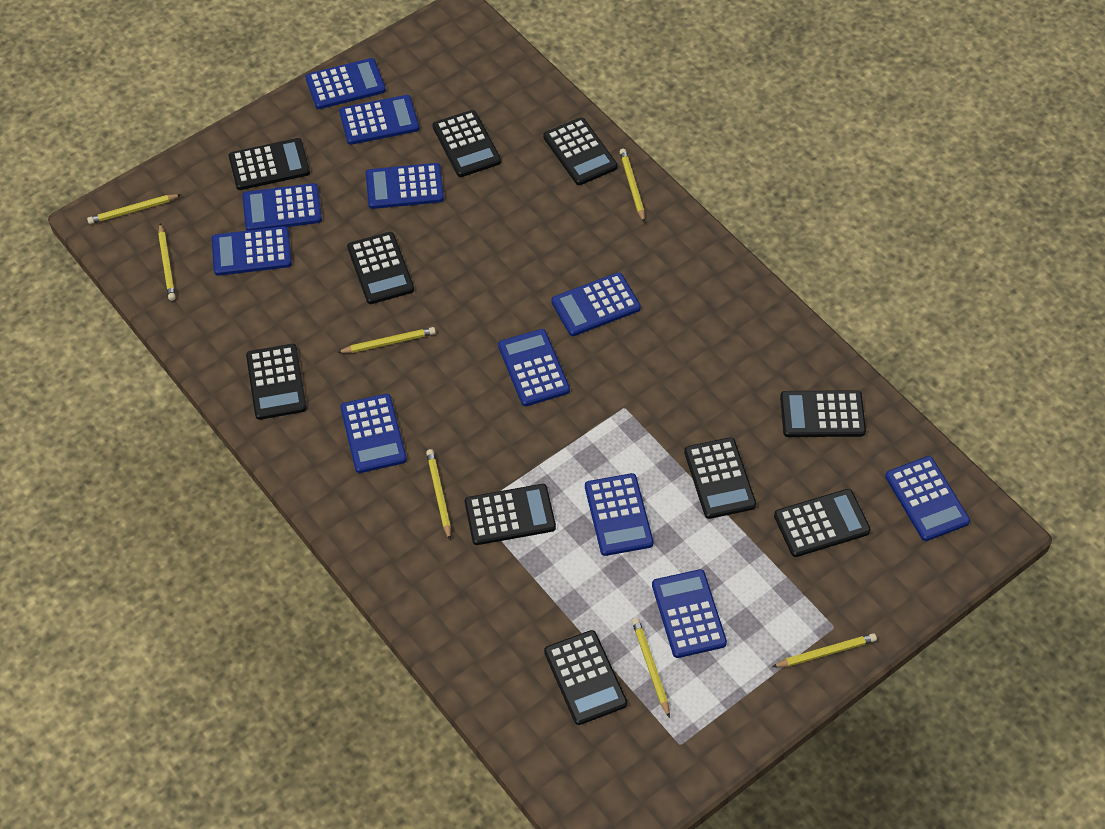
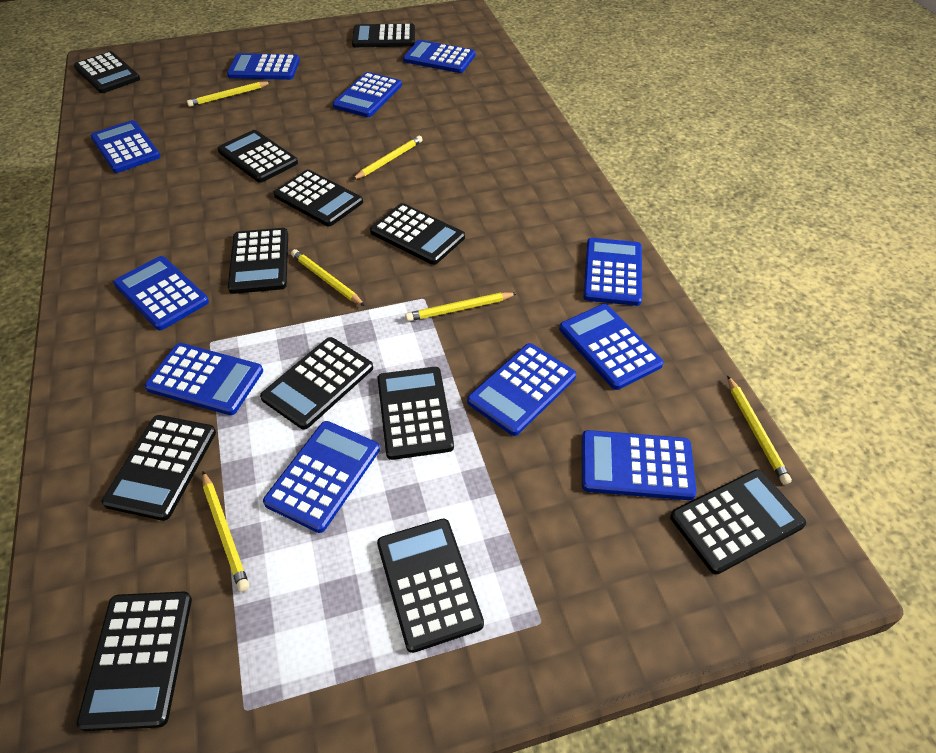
black calculator: 10 -> 12
yellow pencil: 7 -> 6

